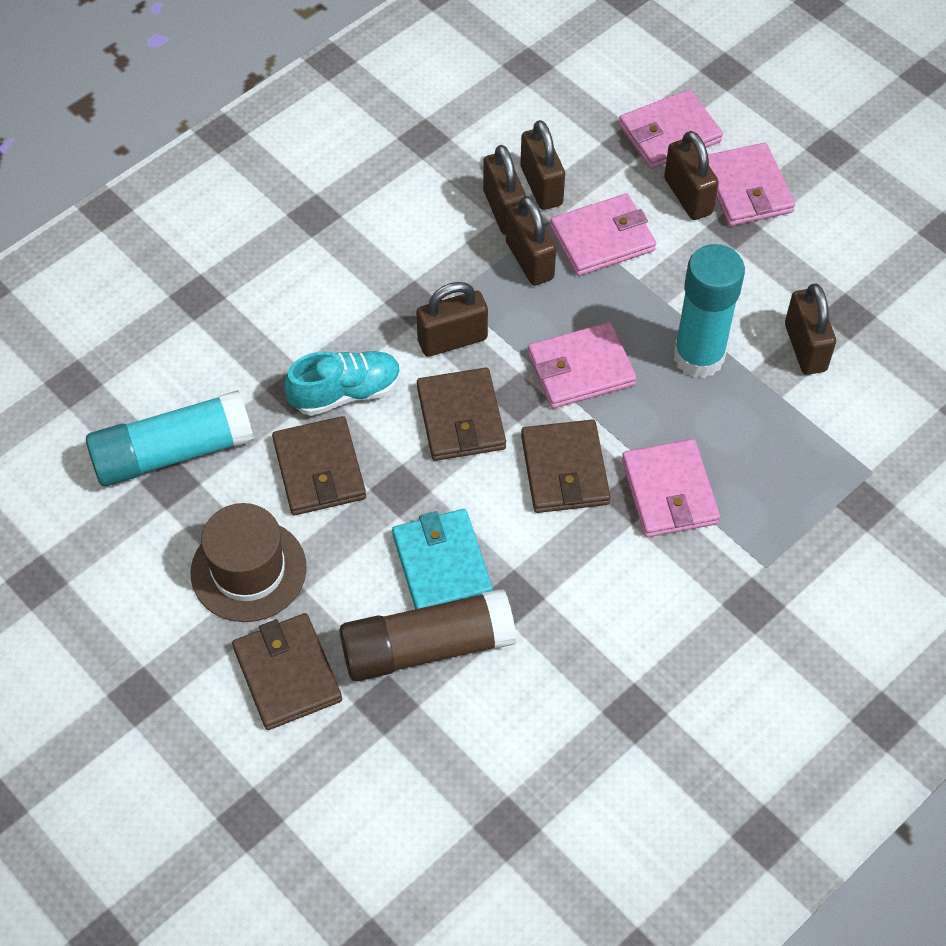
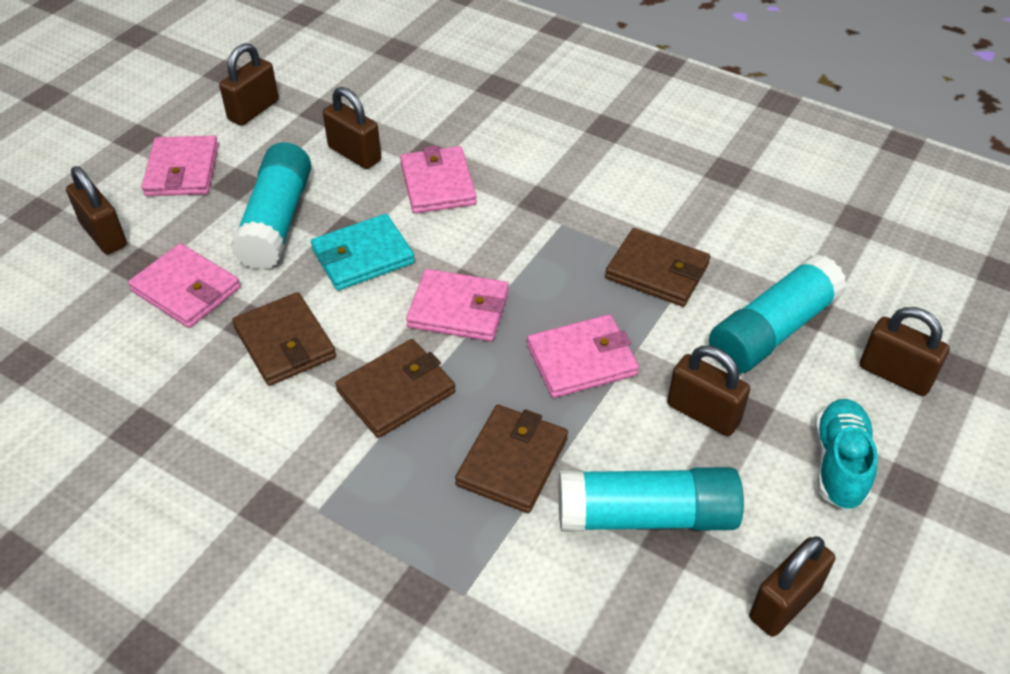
brown glue stick: 1 -> 0
brown hat: 1 -> 0
turquoise glue stick: 2 -> 3

